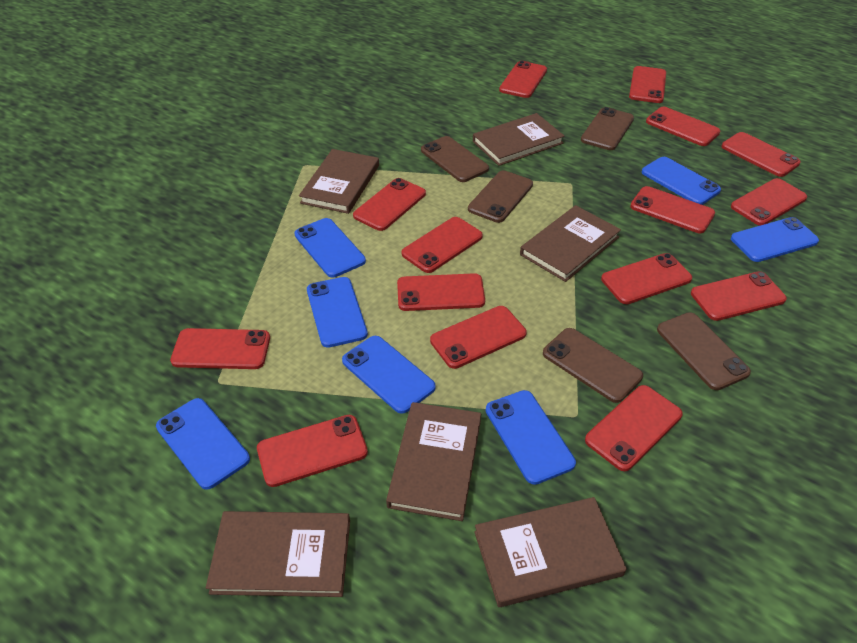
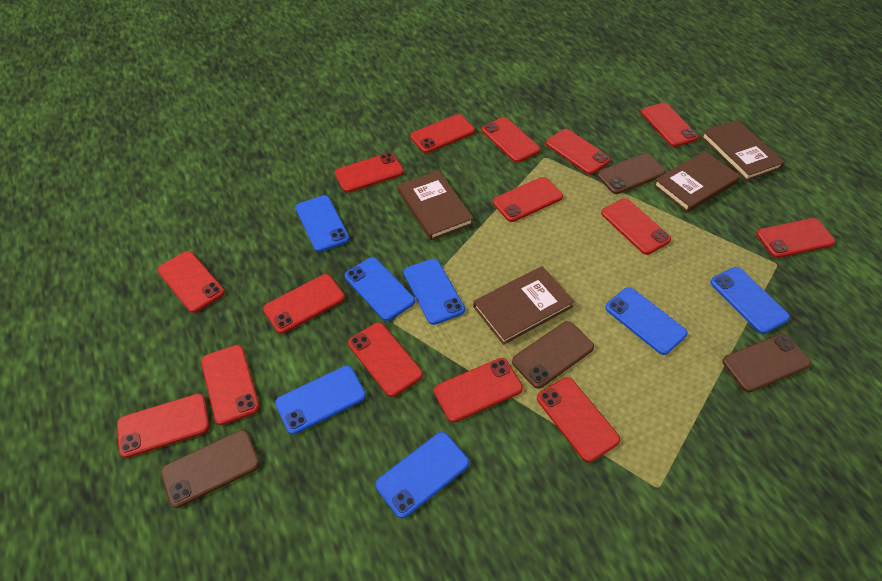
brown book: 6 -> 4
brown phone: 5 -> 4

